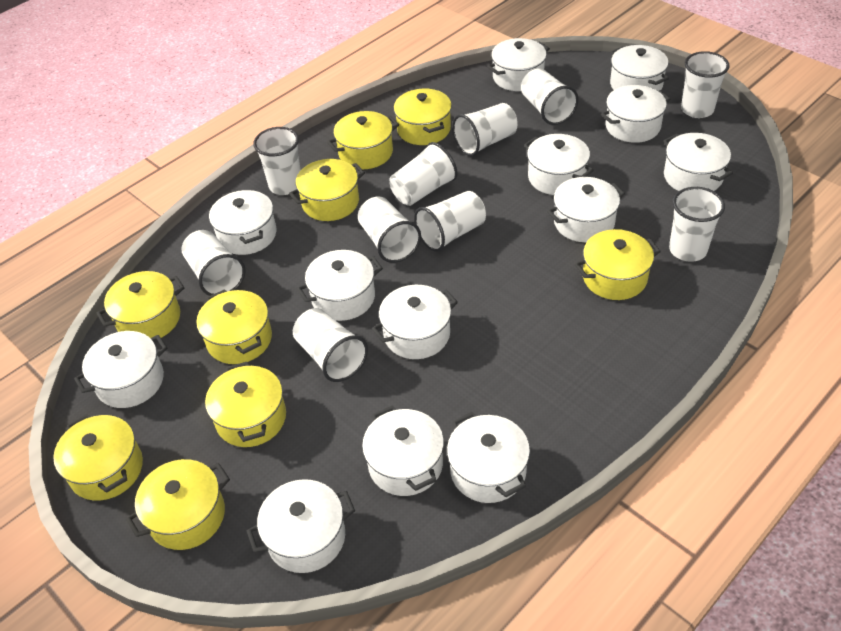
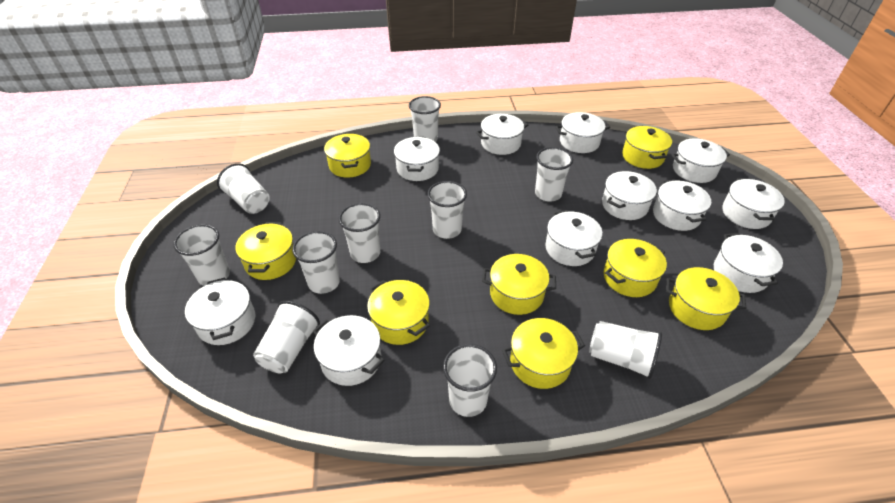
white pot: 13 -> 11
yellow pot: 9 -> 8

